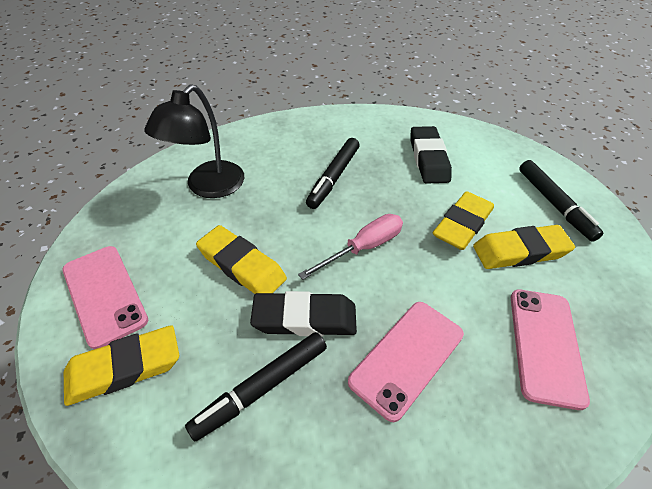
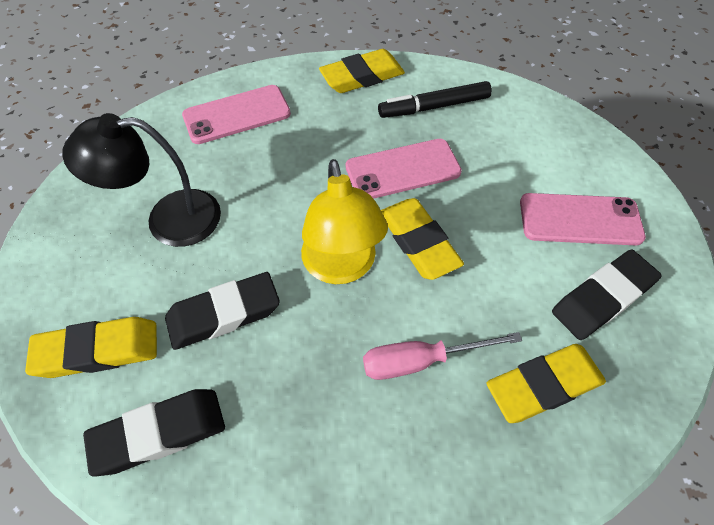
black eraser: 2 -> 3
black marker: 3 -> 1
yellow lamp: 0 -> 1

